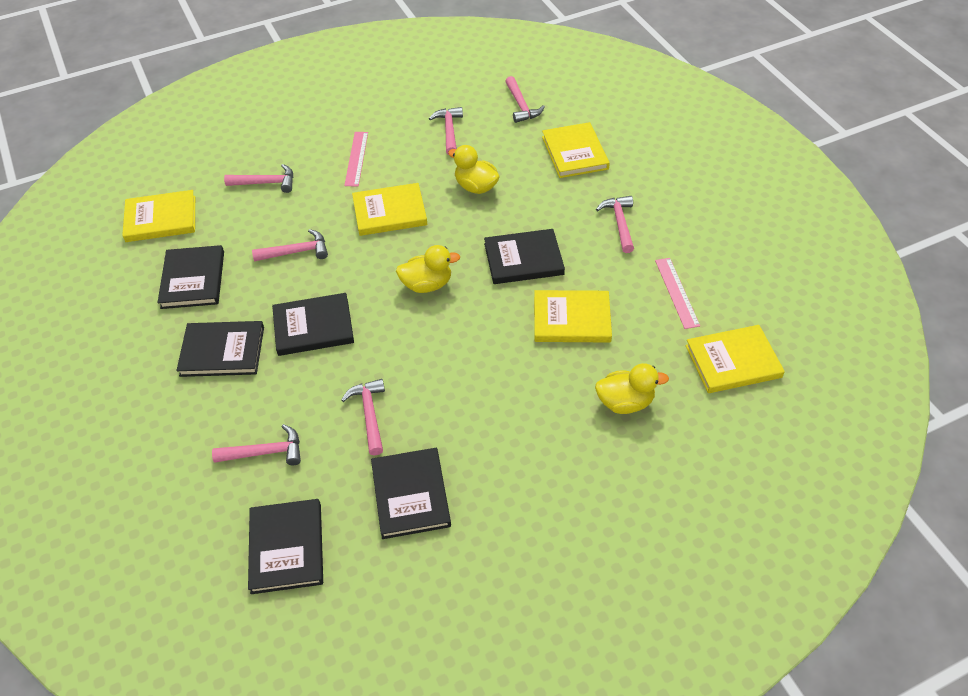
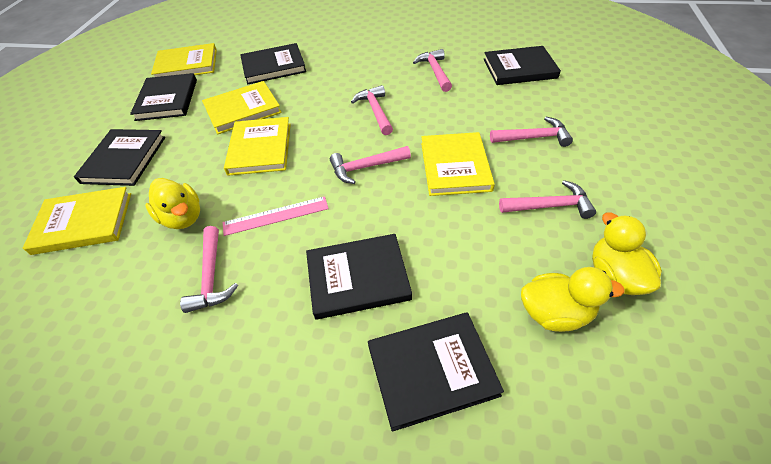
pink hammer: 7 -> 6
pink ruler: 2 -> 1

